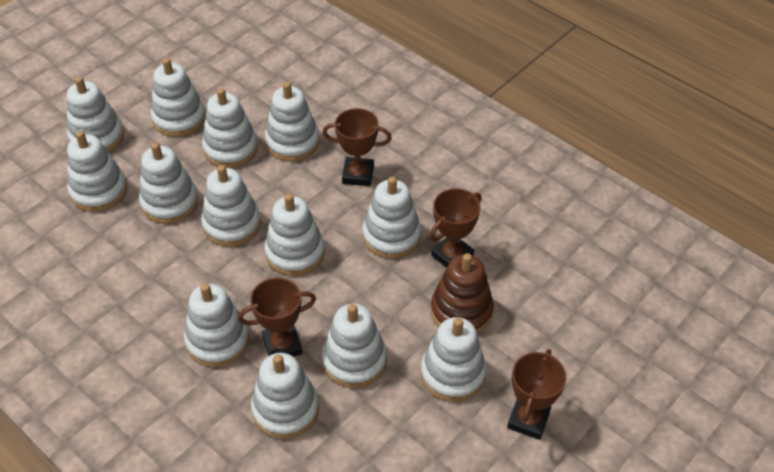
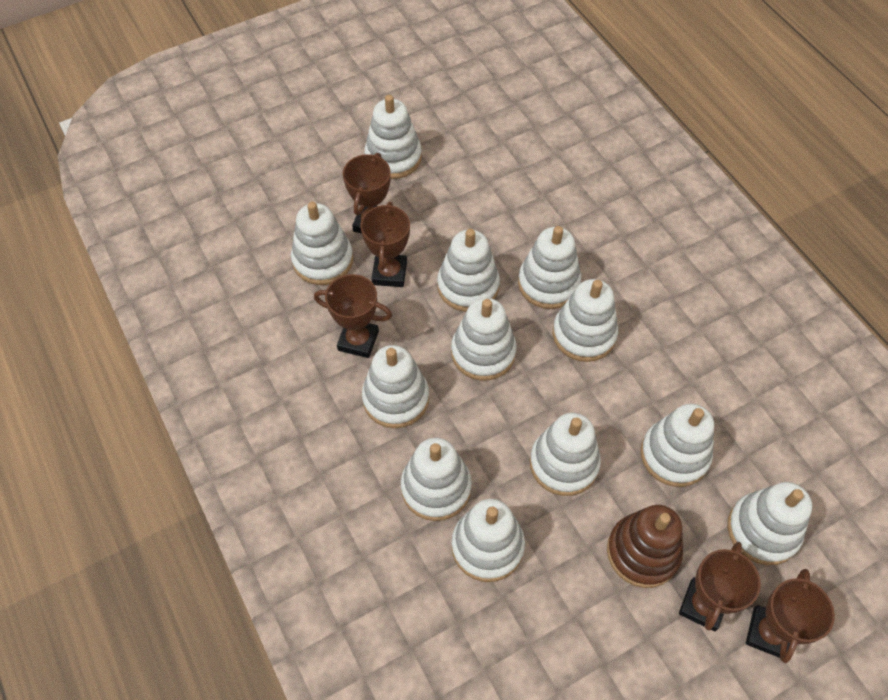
brown trophy: 4 -> 5
white stacking toy: 13 -> 12

